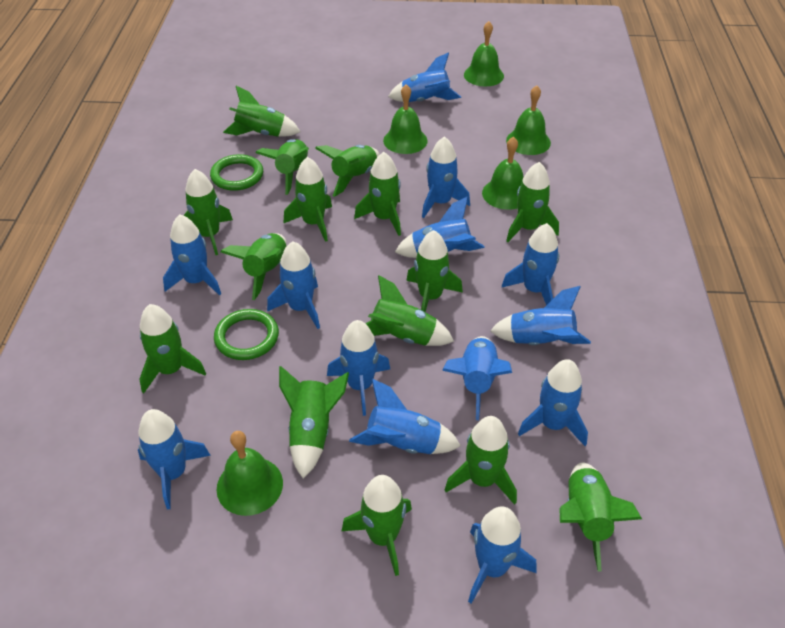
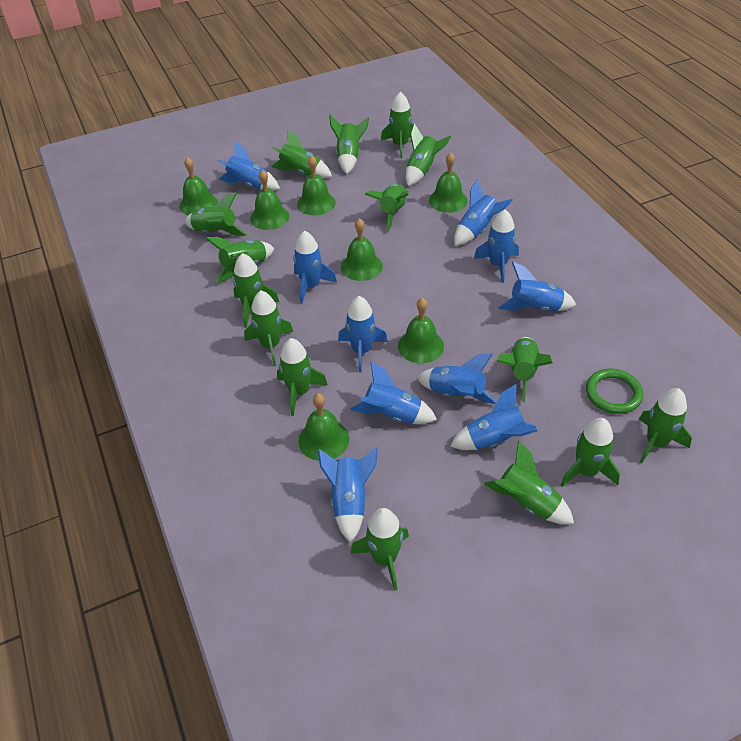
blue rocket: 13 -> 10
green bell: 5 -> 7
green ring: 2 -> 1

